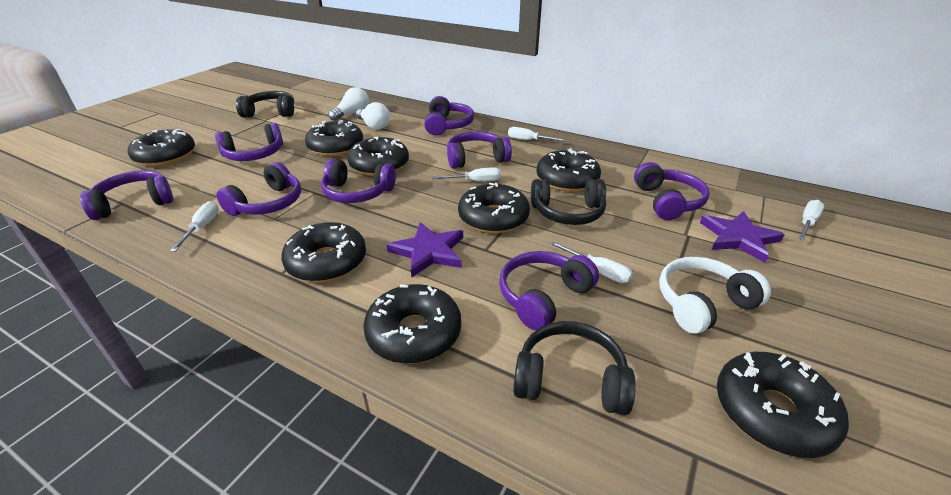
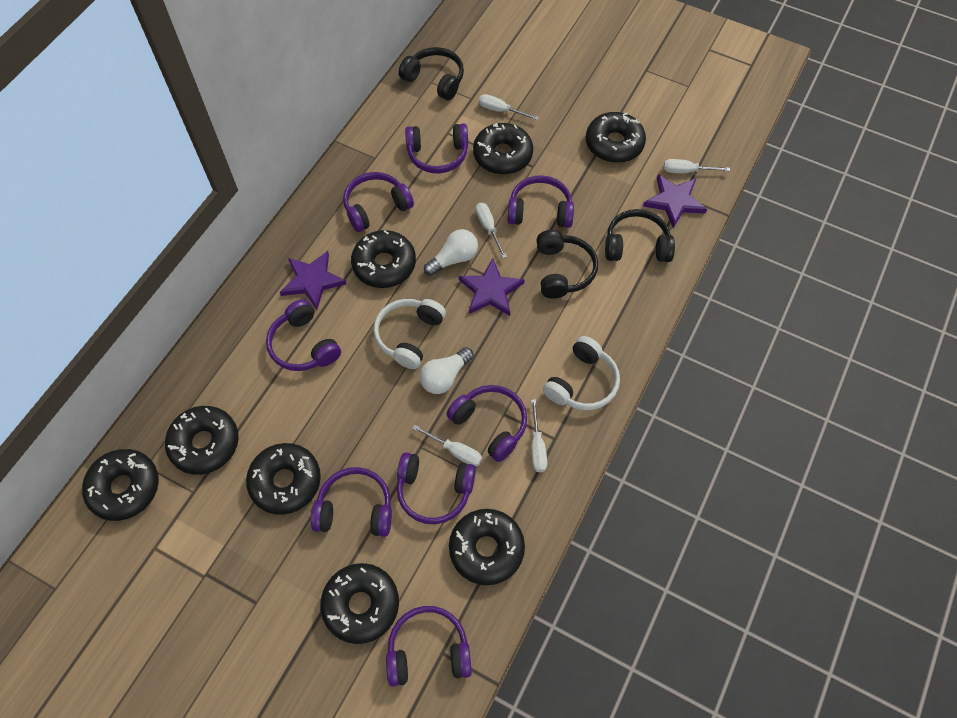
purple star: 2 -> 3
white headphones: 1 -> 2

